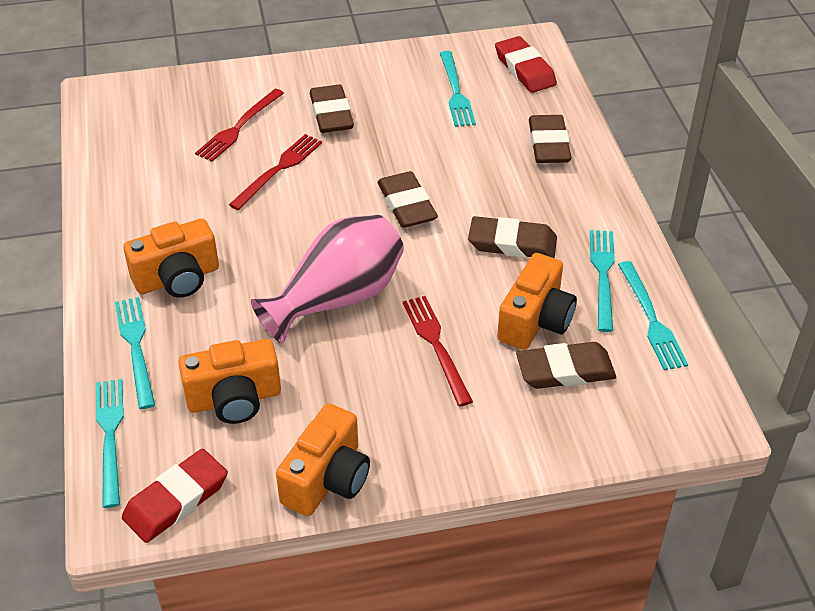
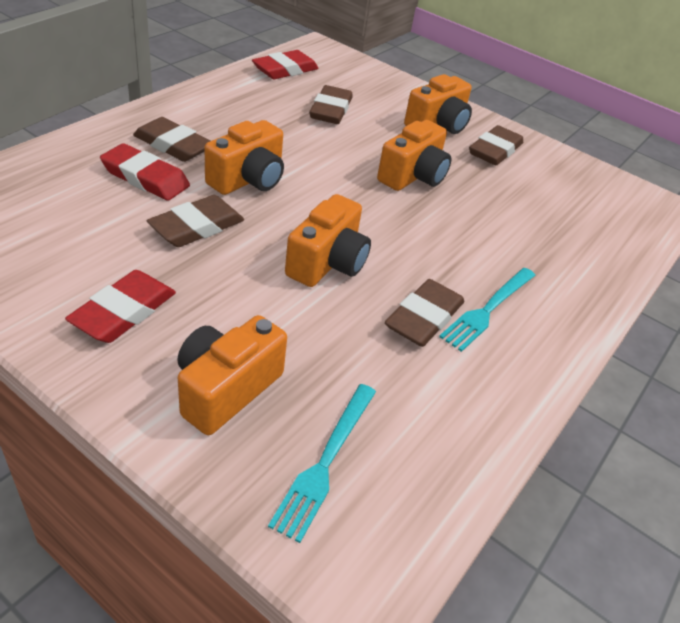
orange camera: 4 -> 5
pink vase: 1 -> 0
red eraser: 2 -> 3
red fork: 3 -> 0
turquoise fork: 5 -> 2

